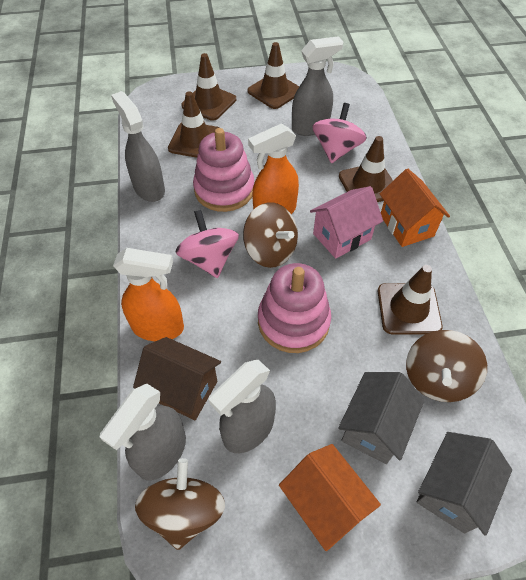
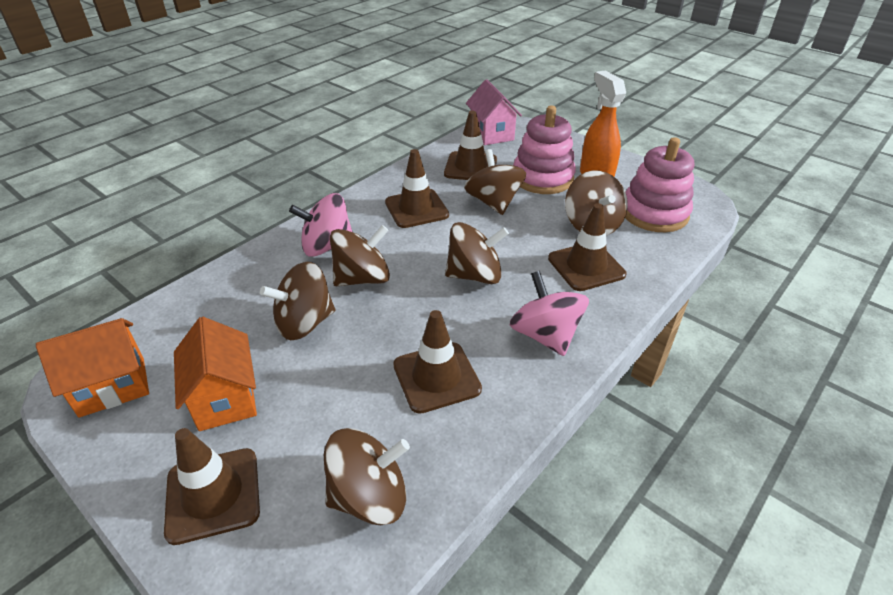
brown house: 1 -> 0
brown spinning top: 3 -> 6
grey house: 2 -> 0
grey spray bottle: 4 -> 0
orange spray bottle: 2 -> 1

